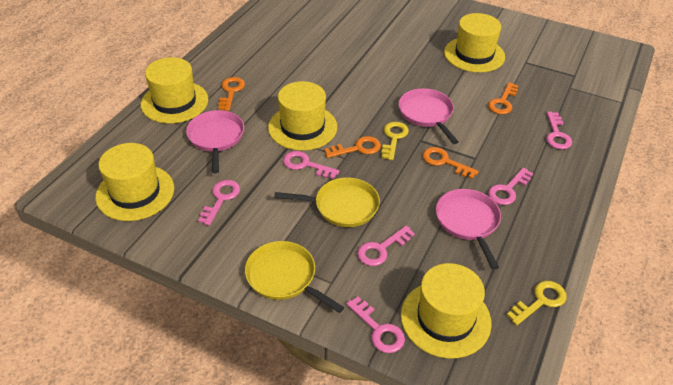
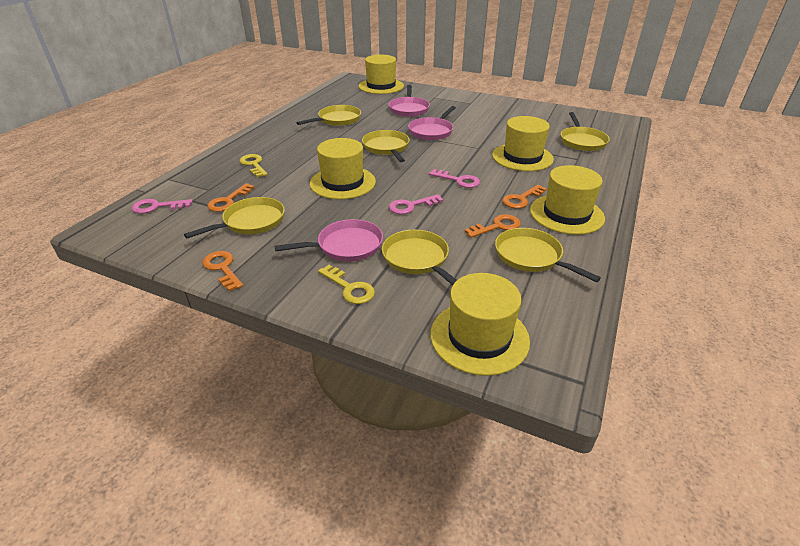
pink key: 6 -> 3
yellow pan: 2 -> 6

